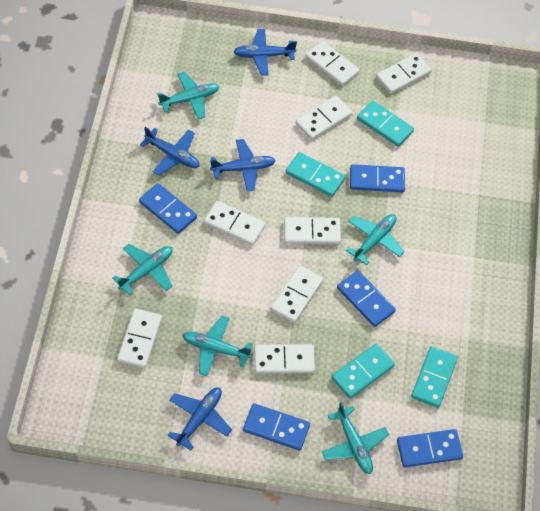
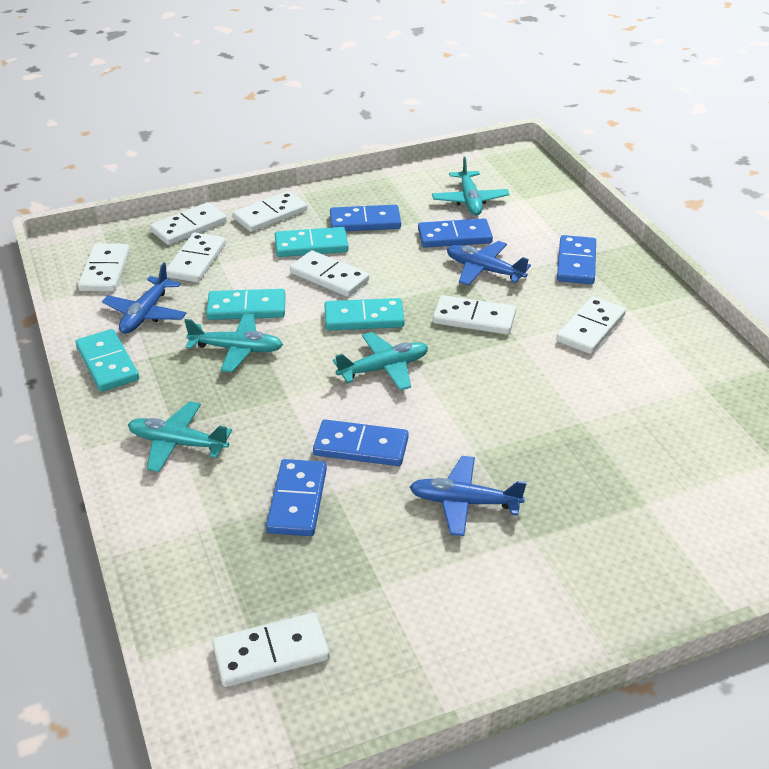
blue plane: 4 -> 3
turquoise plane: 5 -> 4

